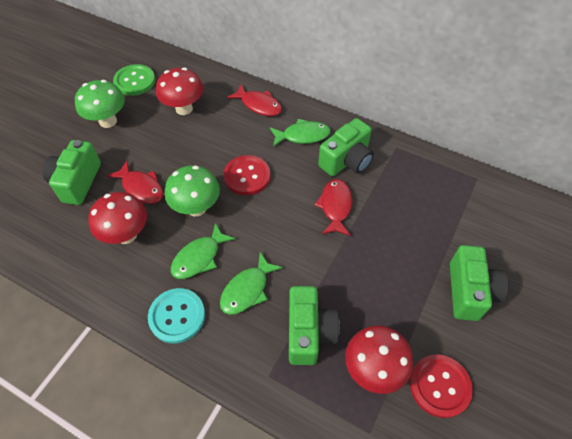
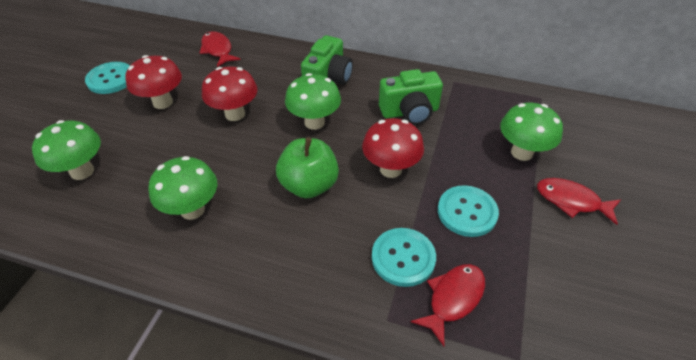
green apple: 0 -> 1
green button: 1 -> 0
green camera: 4 -> 2
green fish: 3 -> 0
green mushroom: 2 -> 4
red button: 2 -> 0
turquoise button: 1 -> 3

